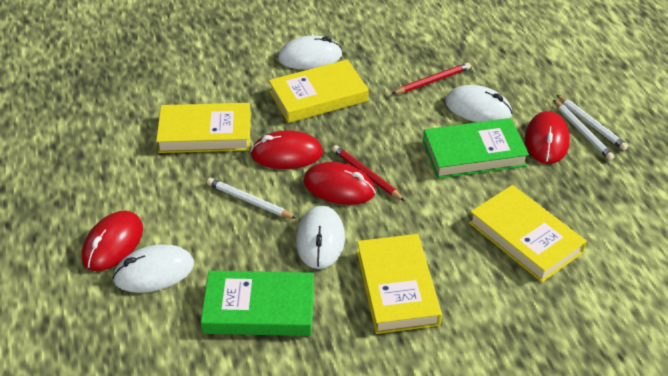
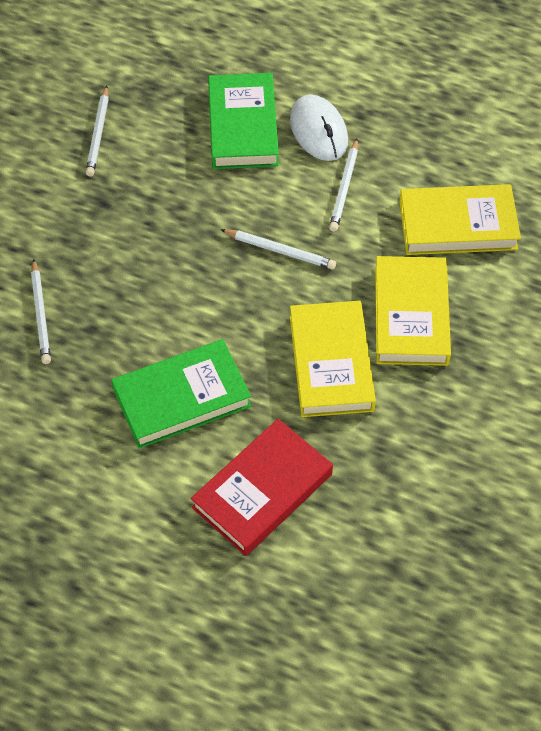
red book: 0 -> 1
red mouse: 4 -> 0
red pencil: 2 -> 0
white mouse: 4 -> 1
white pencil: 3 -> 4
yellow book: 4 -> 3

